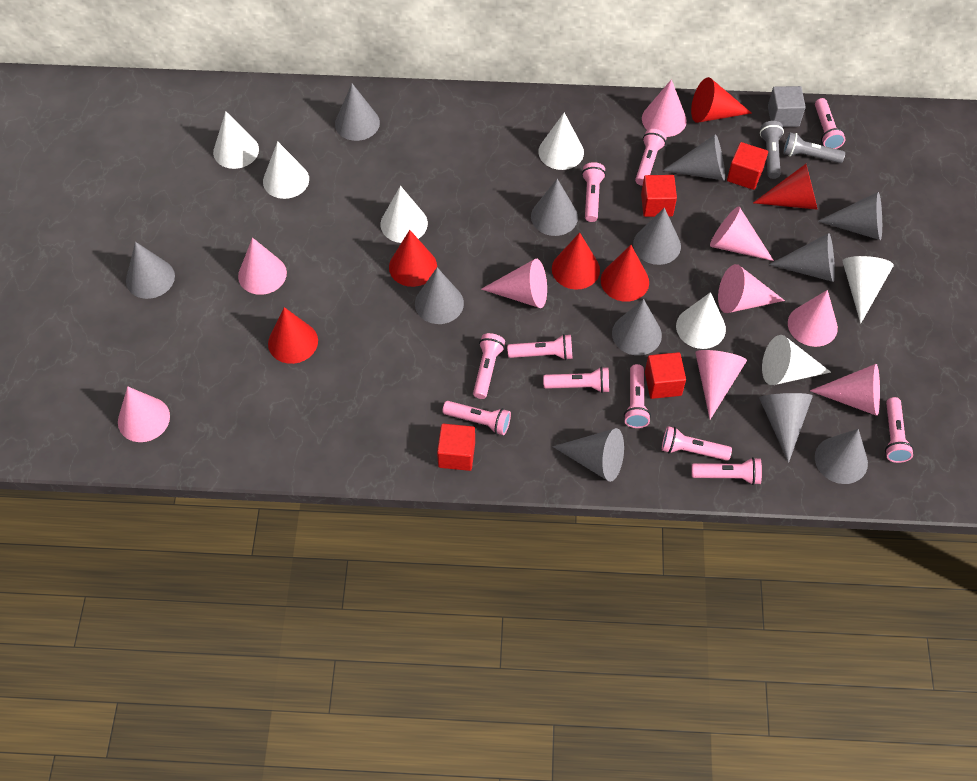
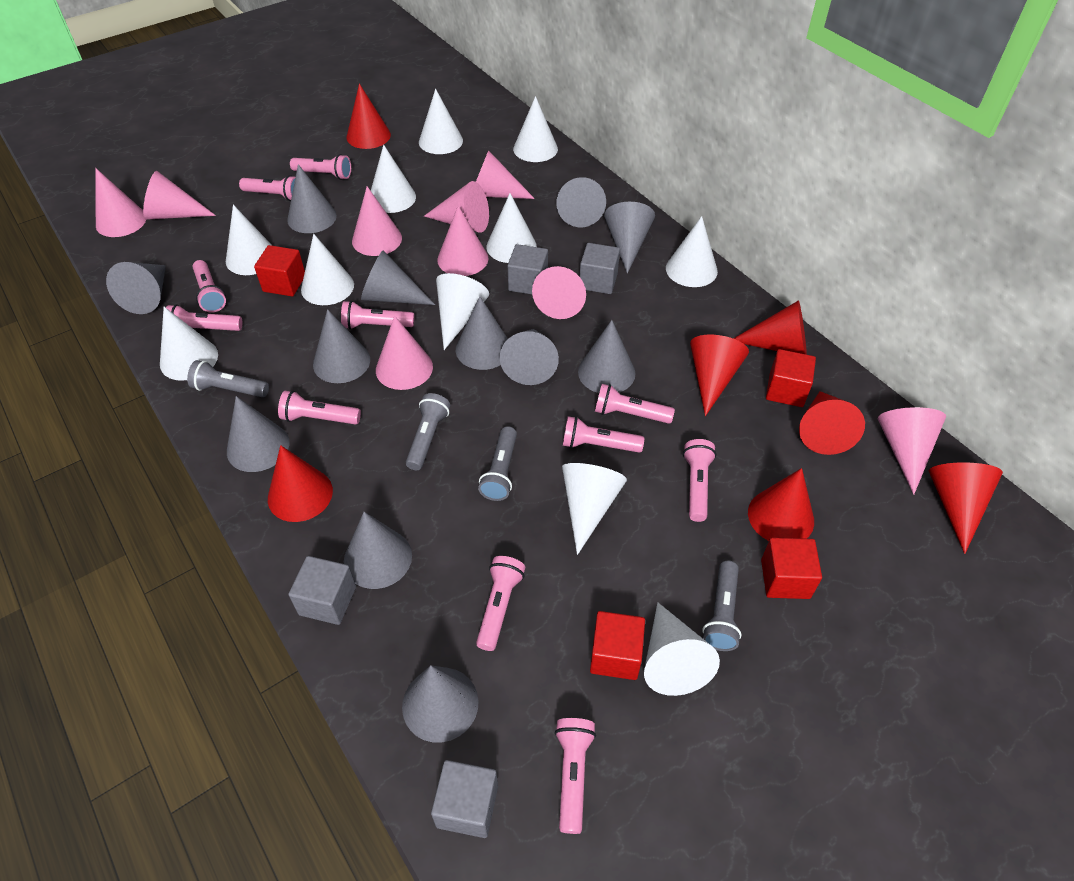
grey cube: 1 -> 4
grey flashlight: 2 -> 4
red cone: 6 -> 7
white cone: 7 -> 11

